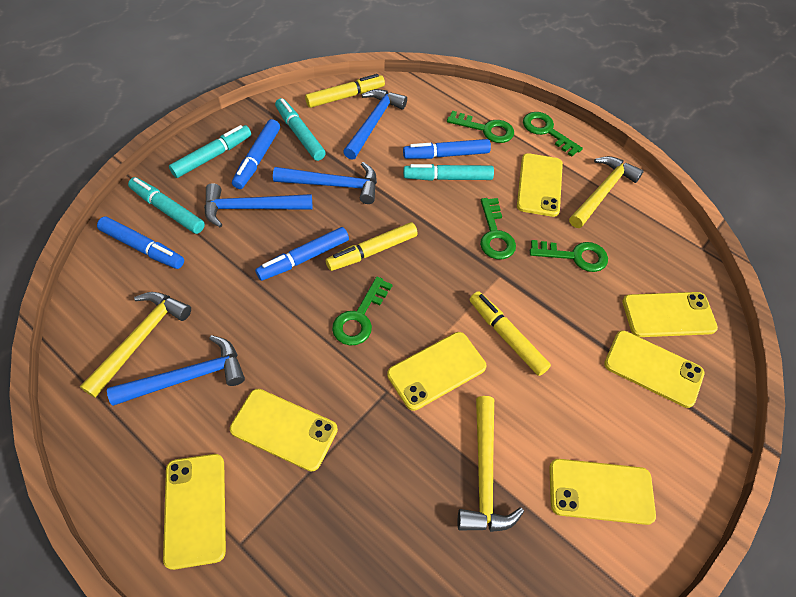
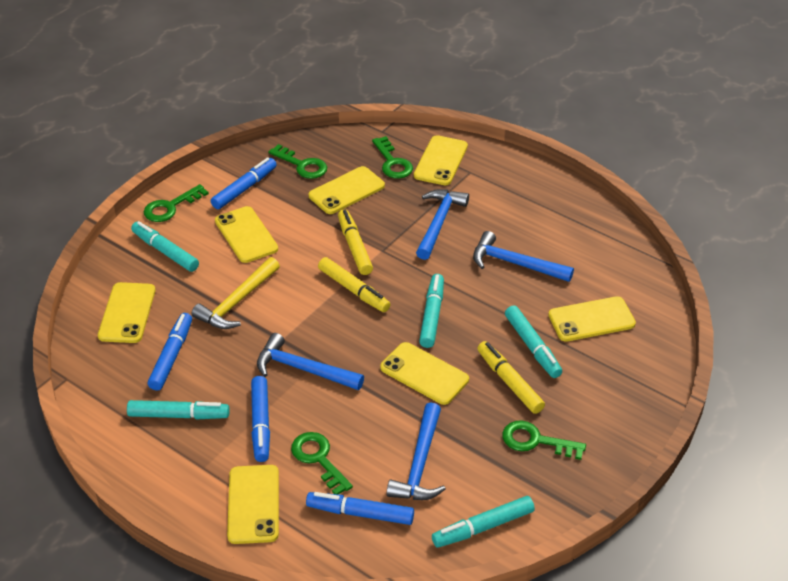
turquoise marker: 4 -> 5
yellow hammer: 3 -> 1

